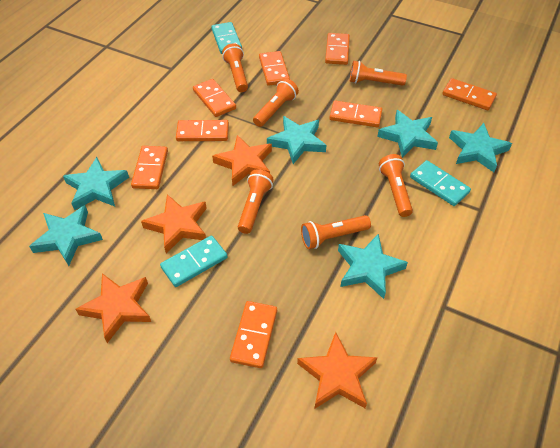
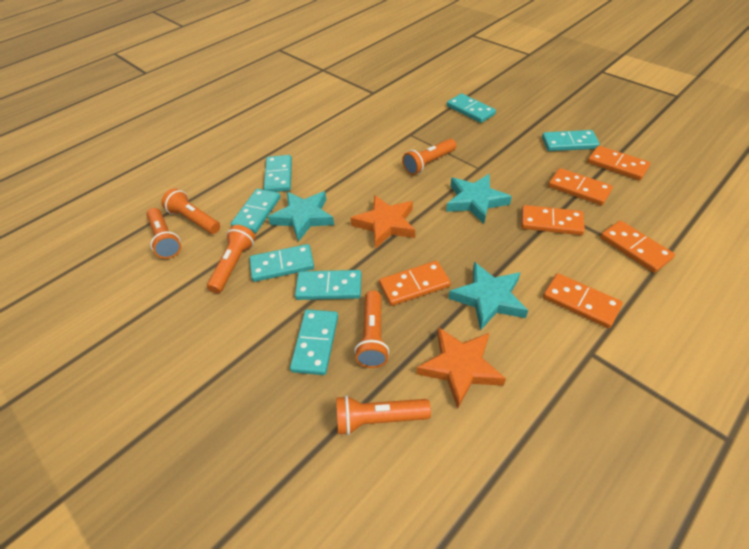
orange domino: 8 -> 6
orange star: 4 -> 2
turquoise domino: 3 -> 7
turquoise star: 6 -> 3

